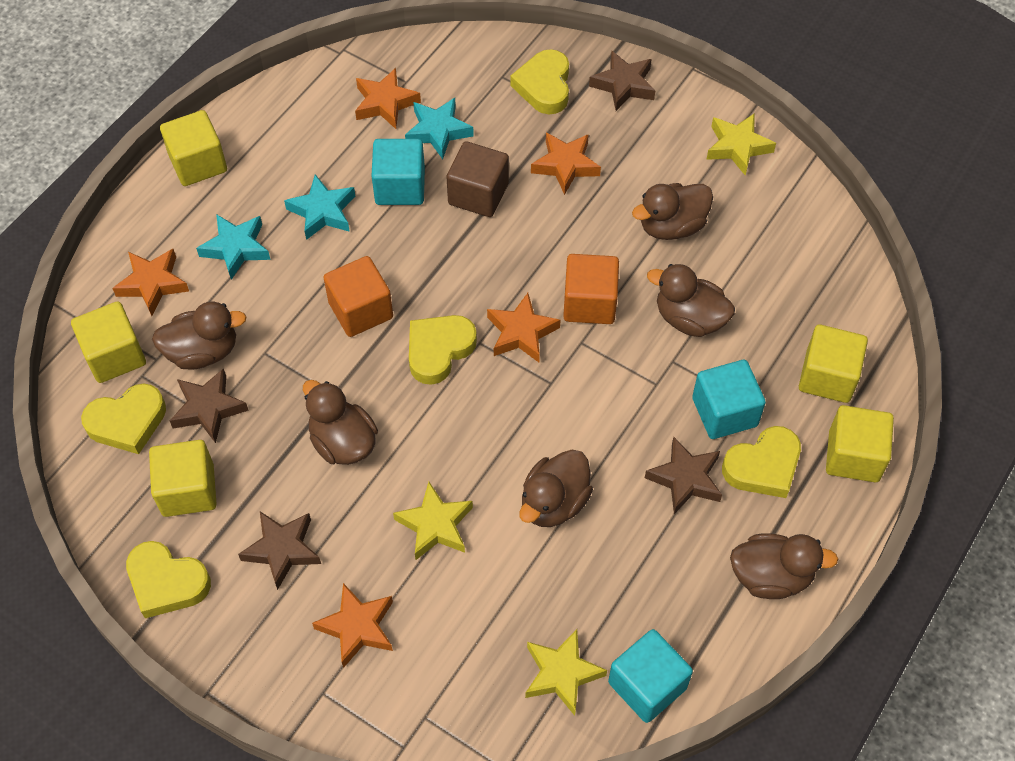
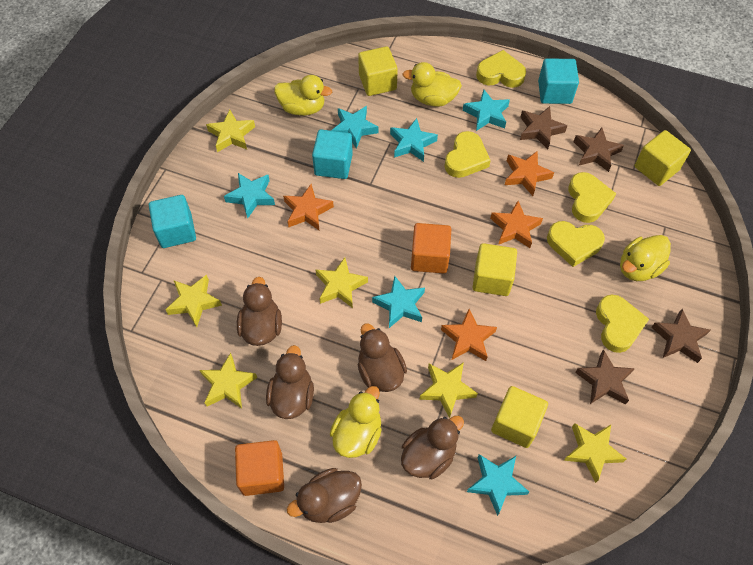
brown cube: 1 -> 0
brown duck: 6 -> 5
orange star: 5 -> 4
turquoise star: 3 -> 6
yellow cube: 5 -> 4
yellow duck: 0 -> 4
yellow star: 3 -> 6

